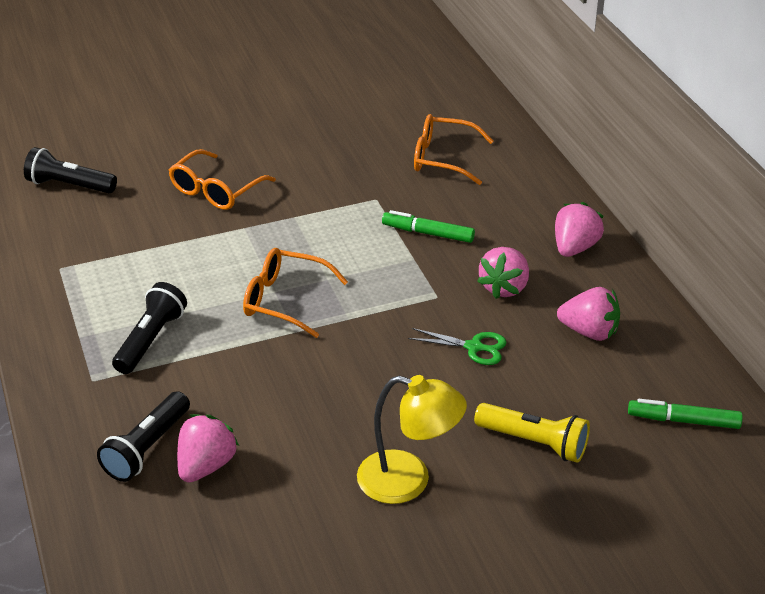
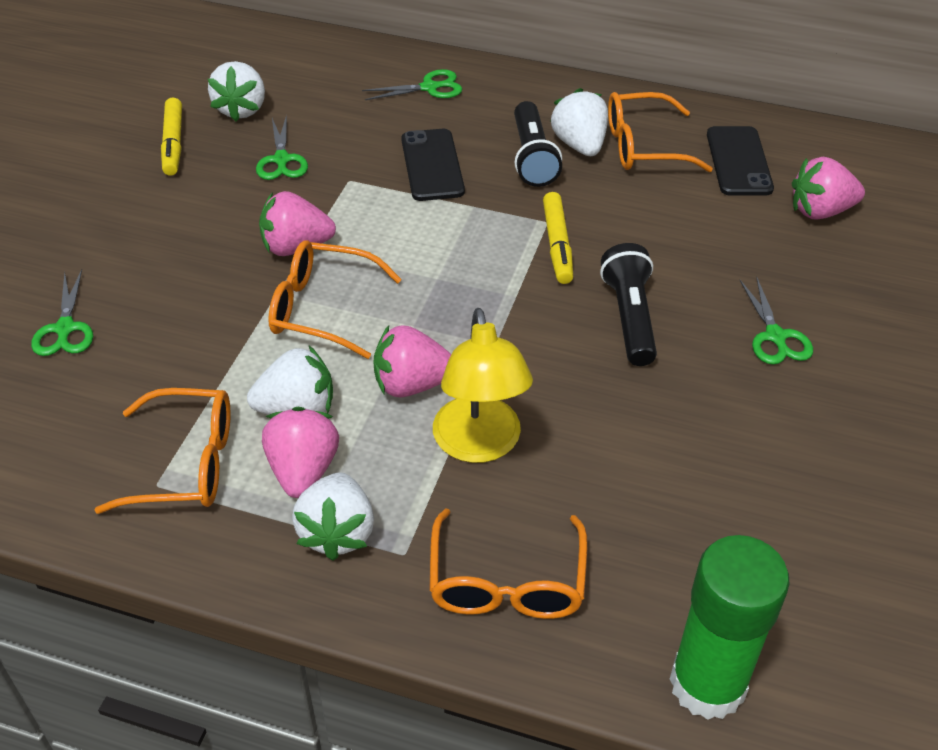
black flashlight: 3 -> 2
black phone: 0 -> 2
green glue stick: 0 -> 1
green marker: 2 -> 0
green scissors: 1 -> 4
orange glasses: 3 -> 4
white strawberry: 0 -> 4
yellow flashlight: 1 -> 0
yellow marker: 0 -> 2

